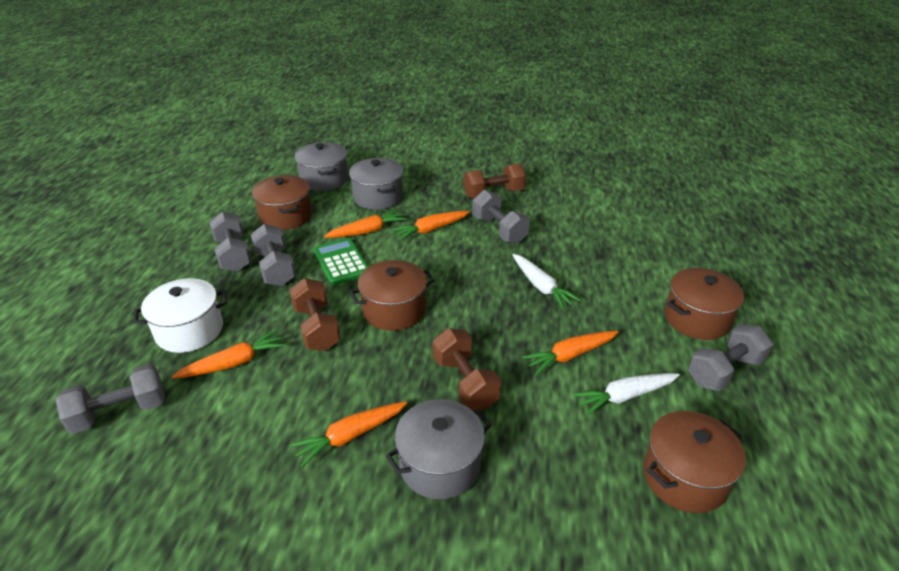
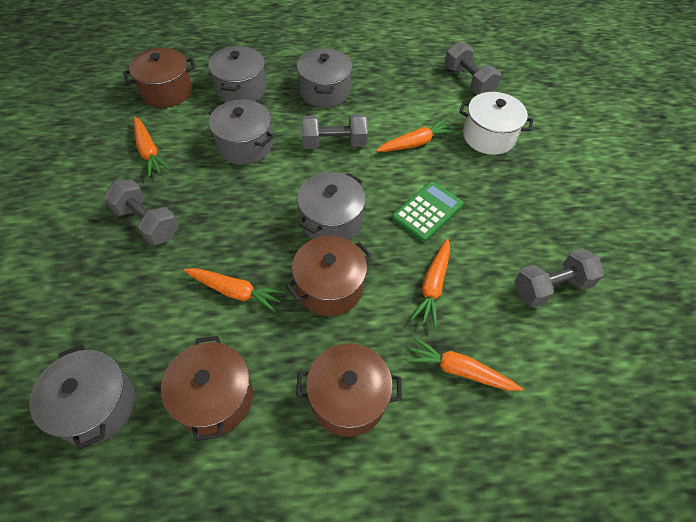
brown dumbbell: 3 -> 0
grey dumbbell: 5 -> 4
grey pot: 3 -> 5
white carrot: 2 -> 0

